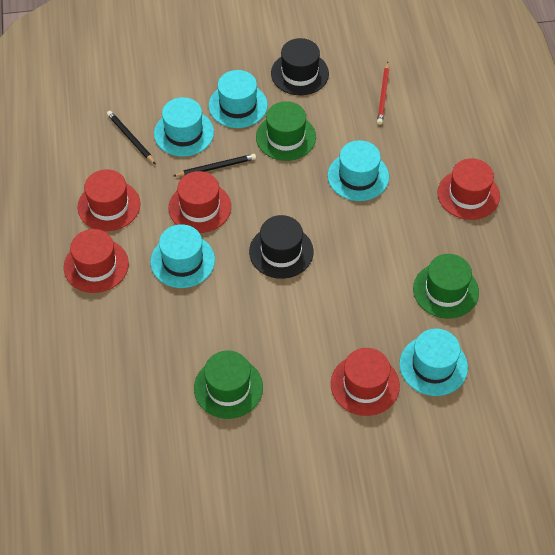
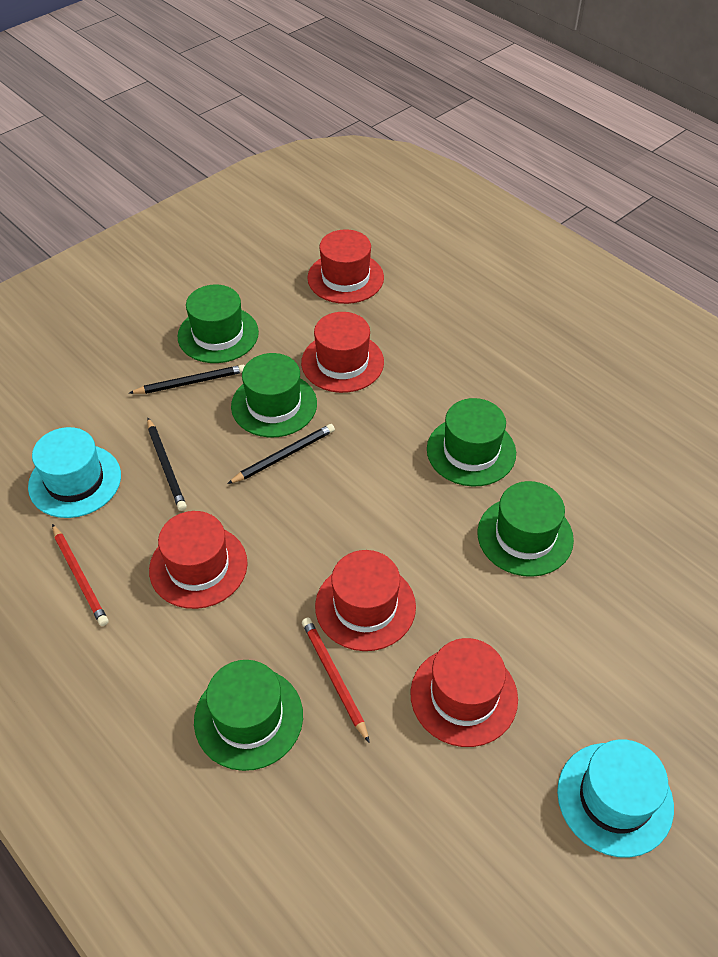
black hat: 2 -> 0
black pencil: 2 -> 3
green hat: 3 -> 5
red pencil: 1 -> 2
turquoise hat: 5 -> 2

